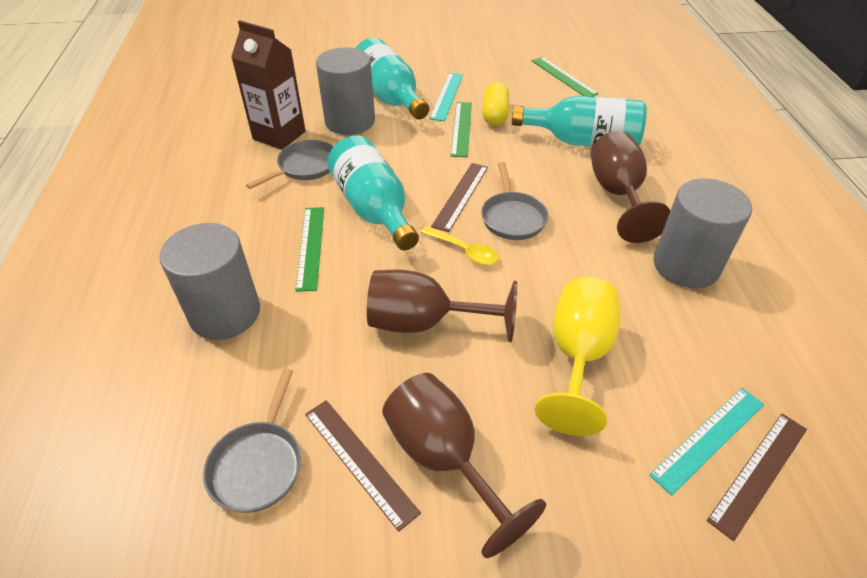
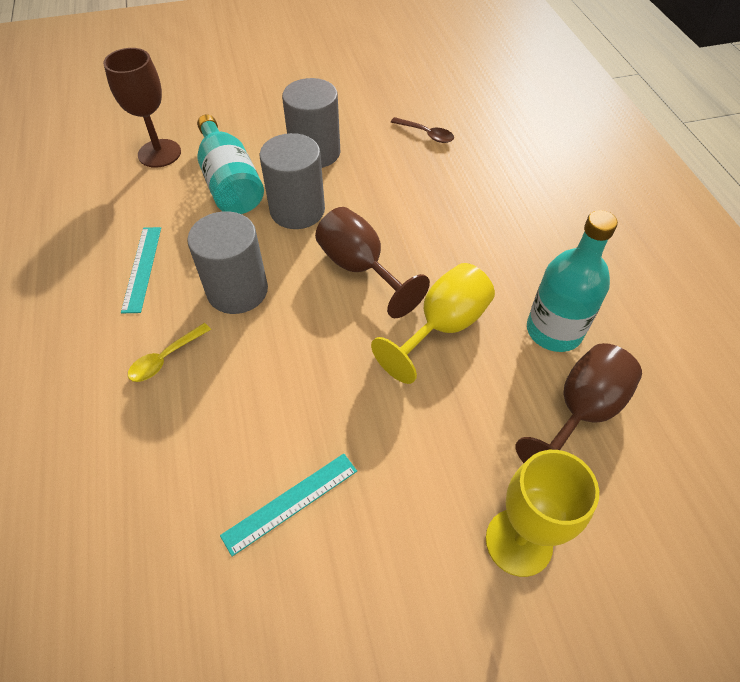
brown carton: 1 -> 0
brown ruler: 3 -> 0
brown spoon: 0 -> 1
green ruler: 3 -> 0
grey pan: 3 -> 0
turquoise bottle: 3 -> 2
yellow capsule: 1 -> 0
yellow goblet: 1 -> 2

